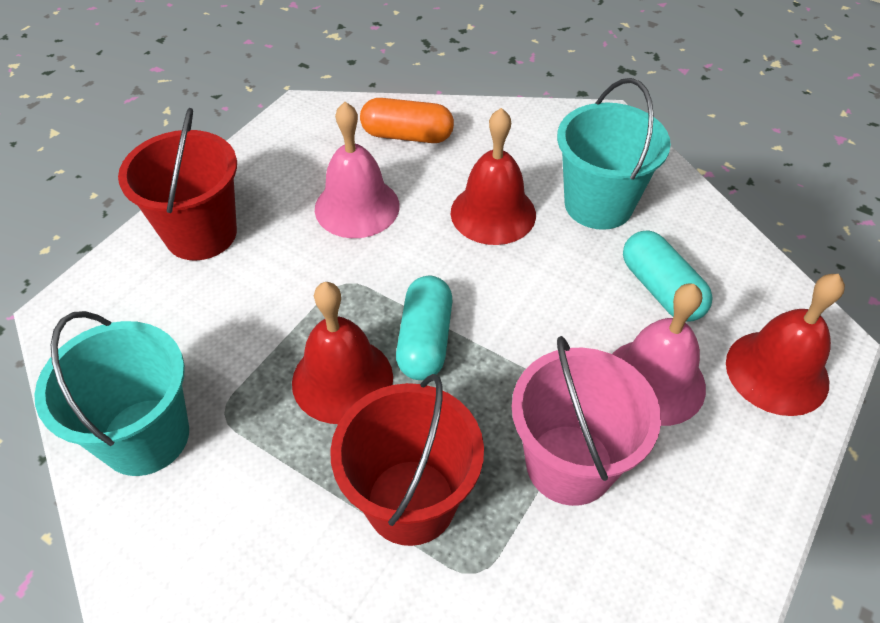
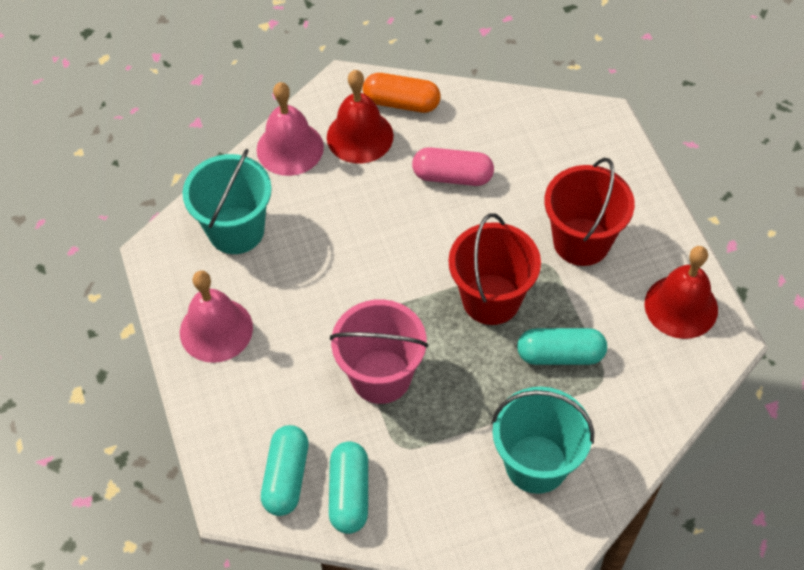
pink capsule: 0 -> 1
red bell: 3 -> 2
turquoise capsule: 2 -> 3

